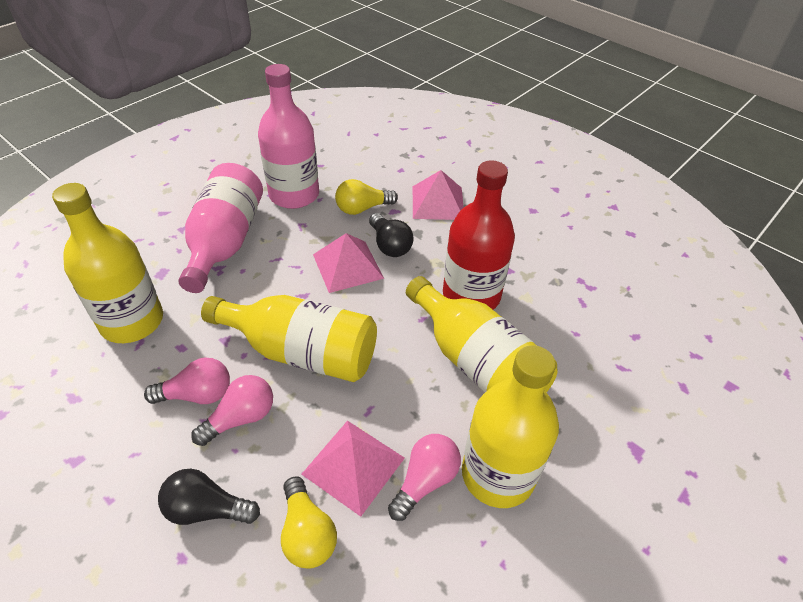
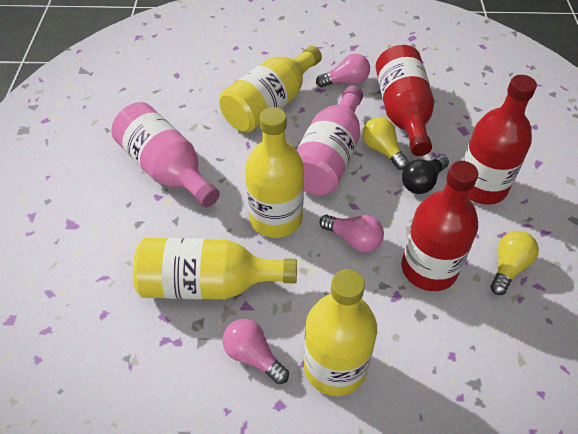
black light bulb: 2 -> 1
pink pyramid: 3 -> 0
red bottle: 1 -> 3

